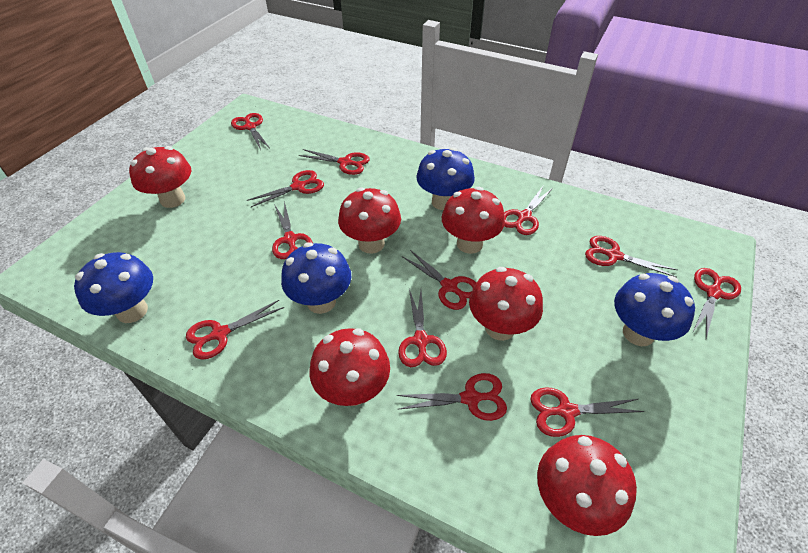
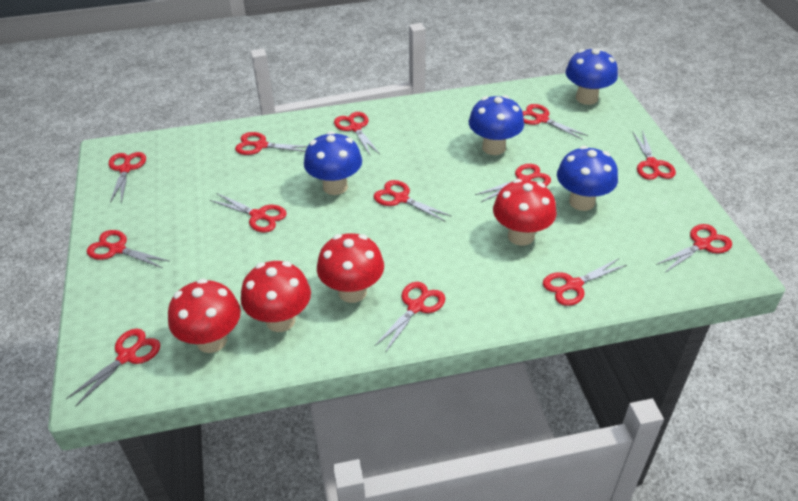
red mushroom: 6 -> 4
red scissors: 12 -> 13

